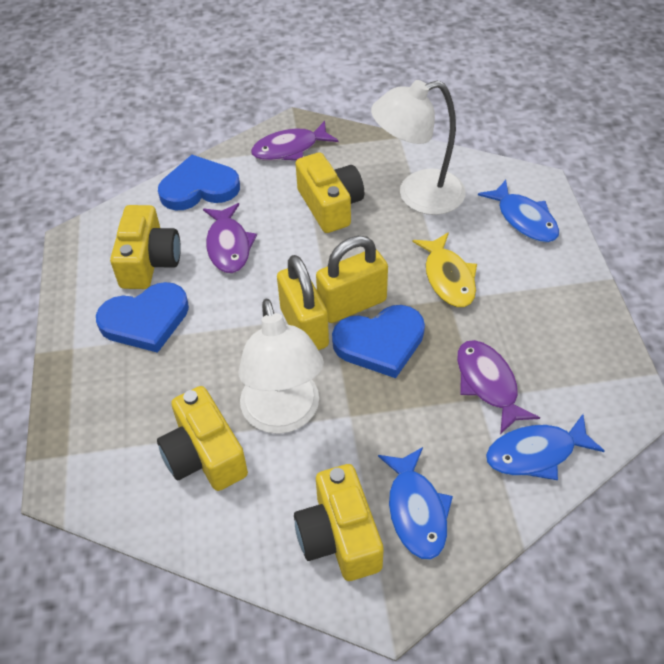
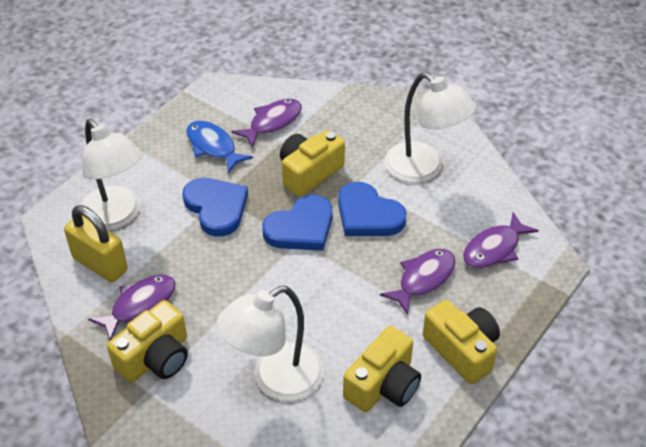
blue fish: 3 -> 1
purple fish: 3 -> 4
white lamp: 2 -> 3
yellow fish: 1 -> 0
yellow padlock: 2 -> 1

